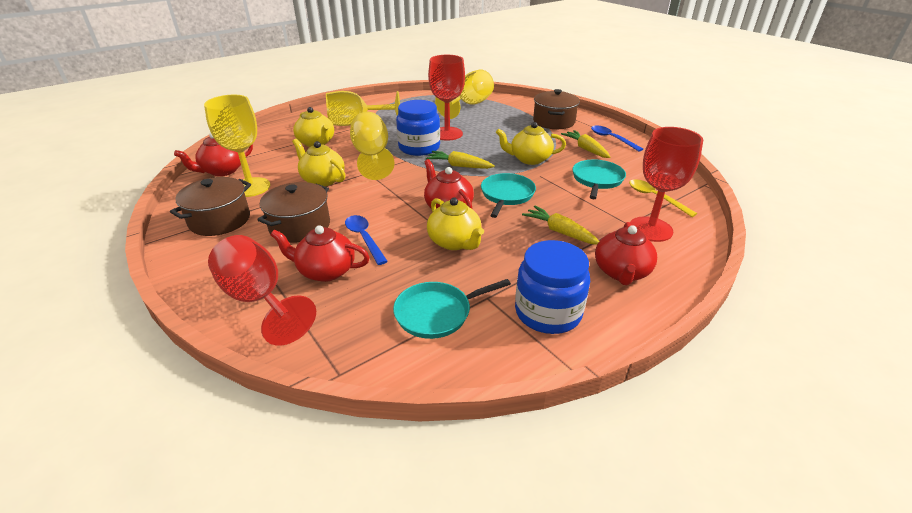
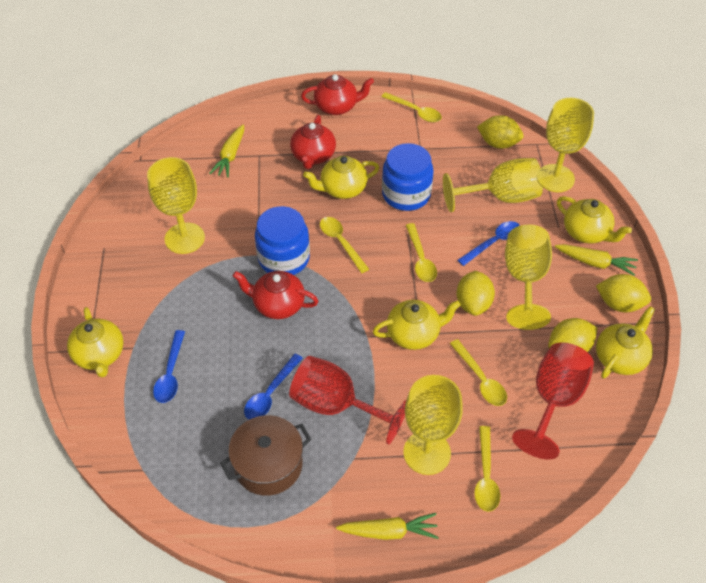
blue spoon: 2 -> 3
brown pot: 3 -> 1
red goblet: 3 -> 2
red teapot: 4 -> 3
turquoise pan: 3 -> 0
yellow goblet: 4 -> 5
yellow lemon: 0 -> 4
yellow spoon: 1 -> 5
yellow teapot: 4 -> 5

